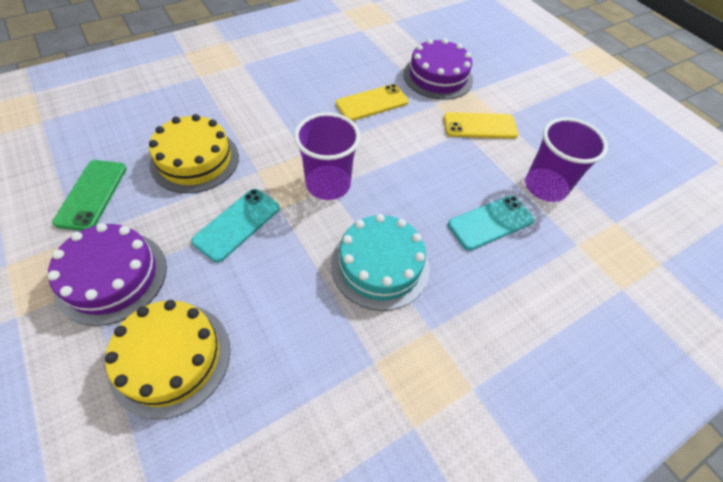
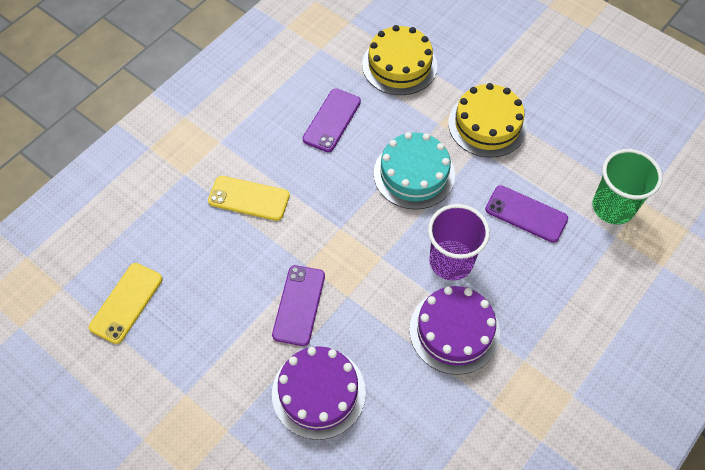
green cup: 0 -> 1
green phone: 1 -> 0
purple cup: 2 -> 1
purple phone: 0 -> 3
turquoise phone: 2 -> 0

